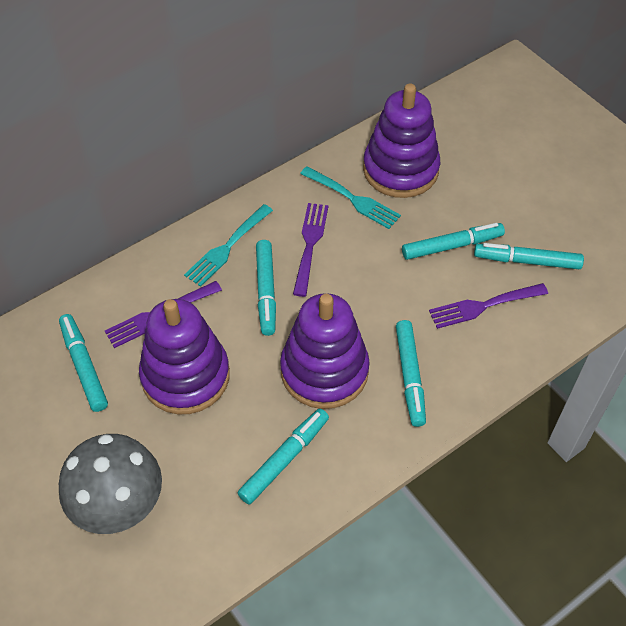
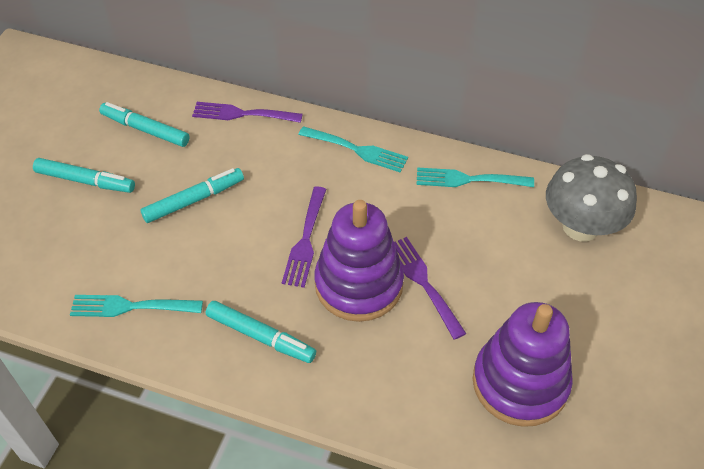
purple stacking toy: 3 -> 2
turquoise fork: 2 -> 3
turquoise marker: 6 -> 4

